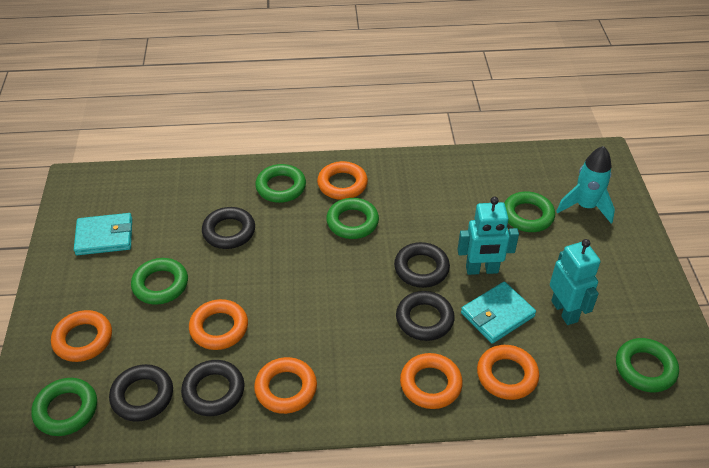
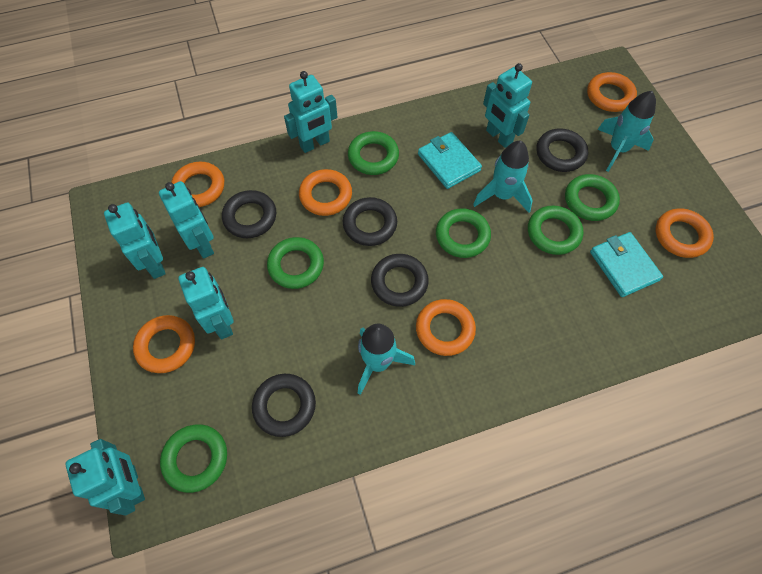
turquoise robot: 2 -> 6
turquoise rocket: 1 -> 3

